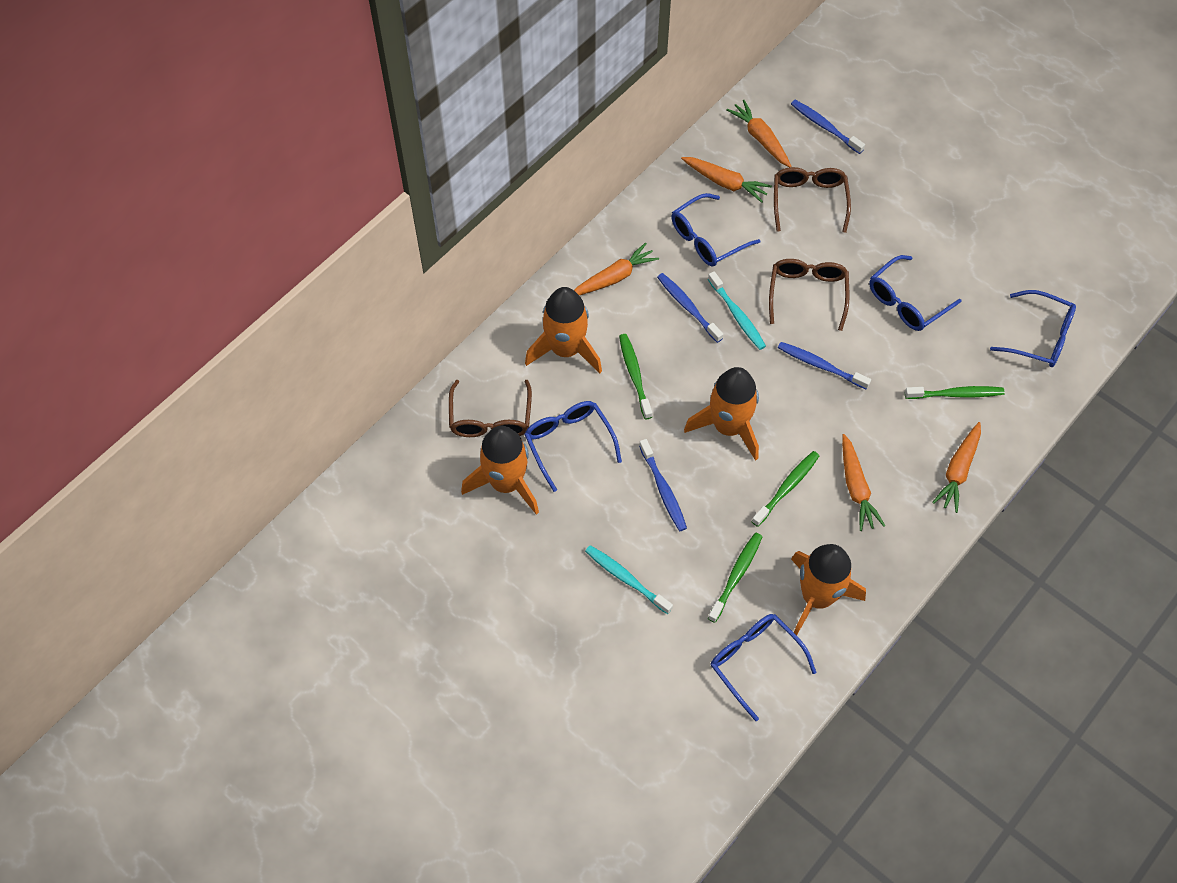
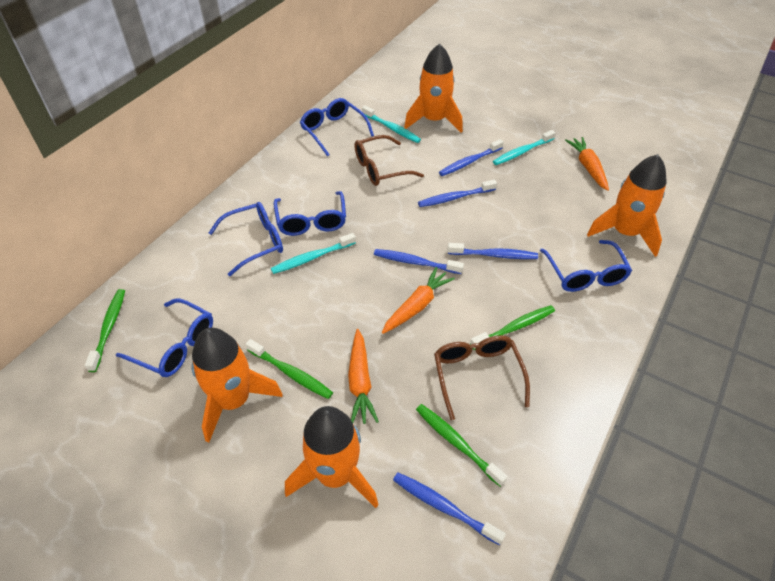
blue toothbrush: 4 -> 5
brown glasses: 3 -> 2
orange carrot: 5 -> 3
turquoise toothbrush: 2 -> 3

